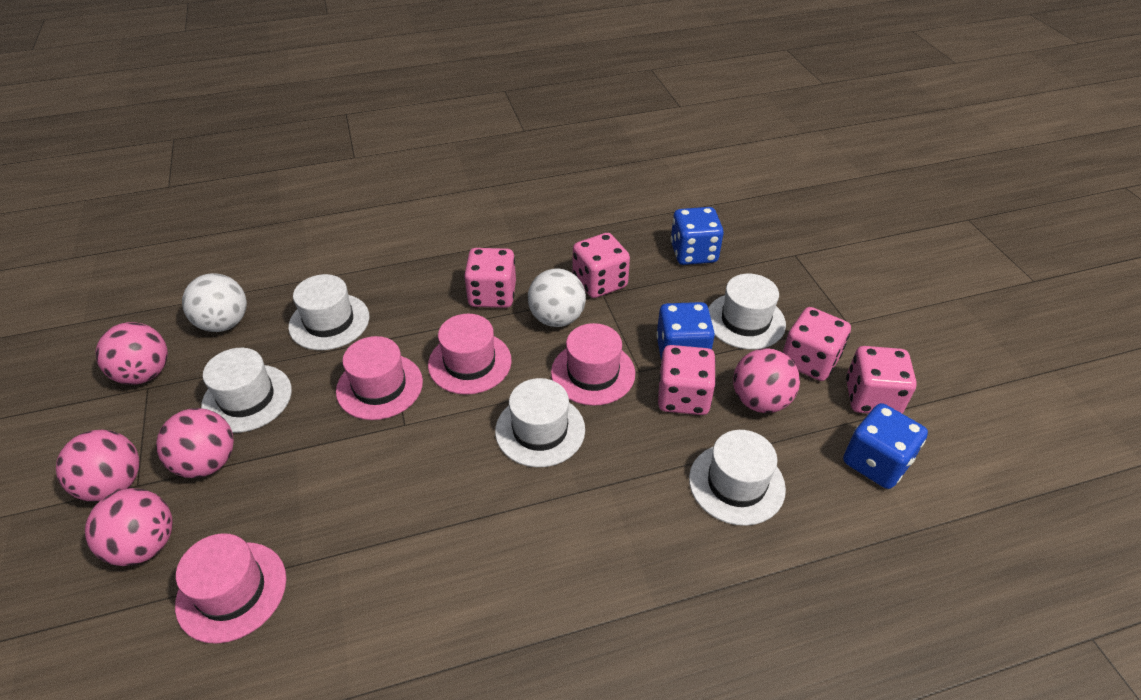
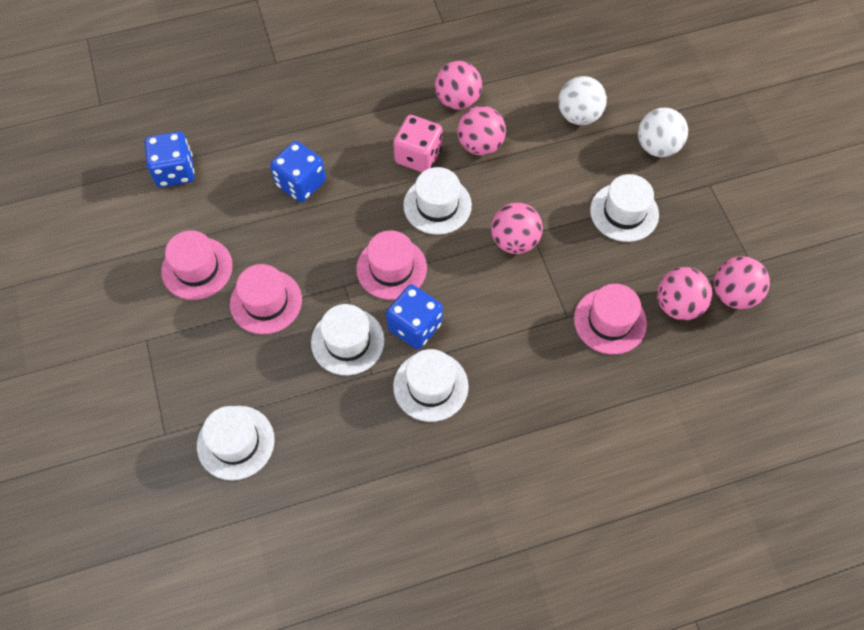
pink dice: 5 -> 1

